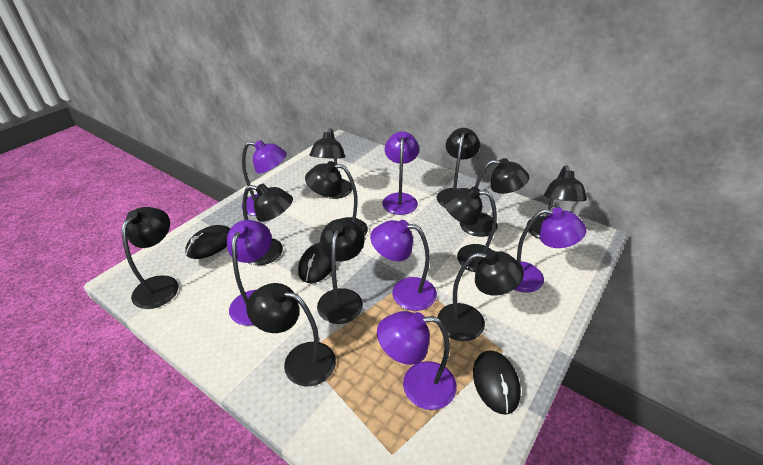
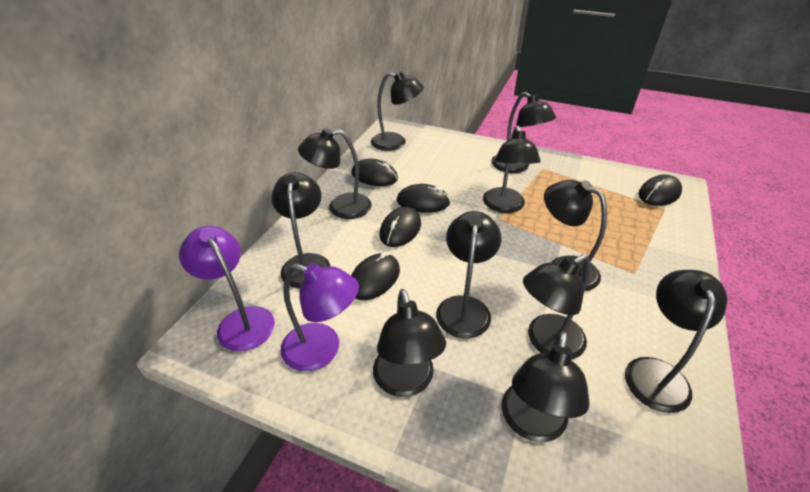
black mouse: 3 -> 5
purple lamp: 6 -> 2

